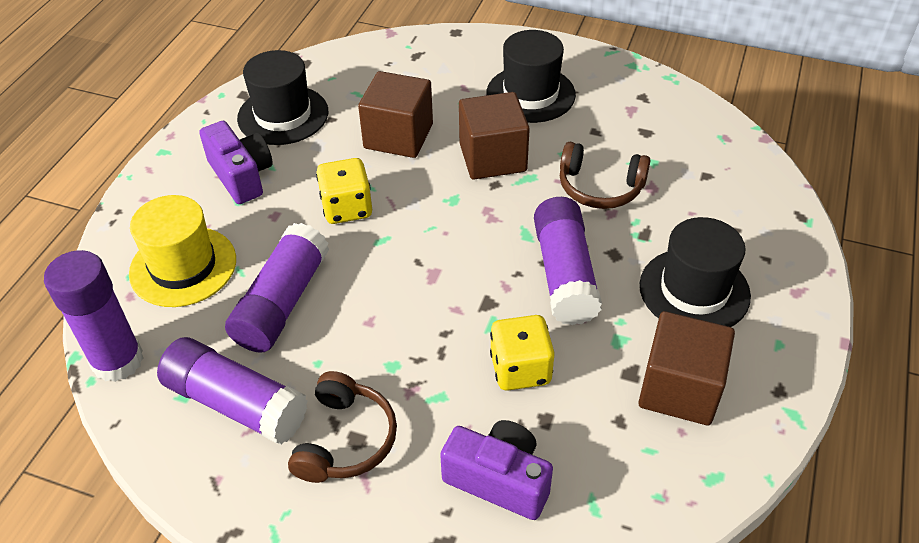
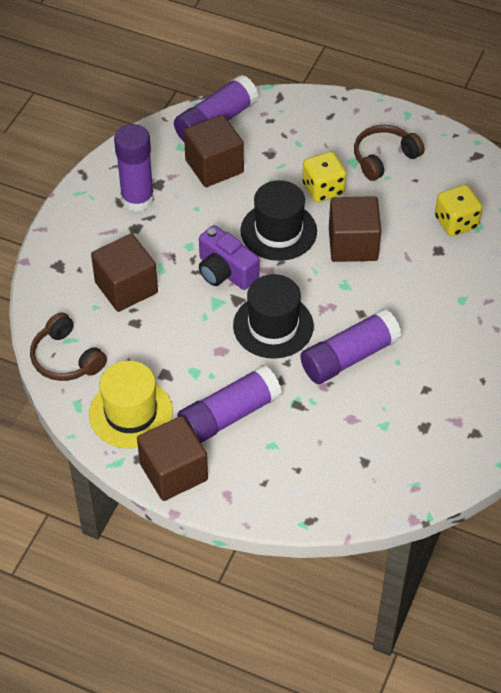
black hat: 3 -> 2
brown cube: 3 -> 4
purple camera: 2 -> 1

